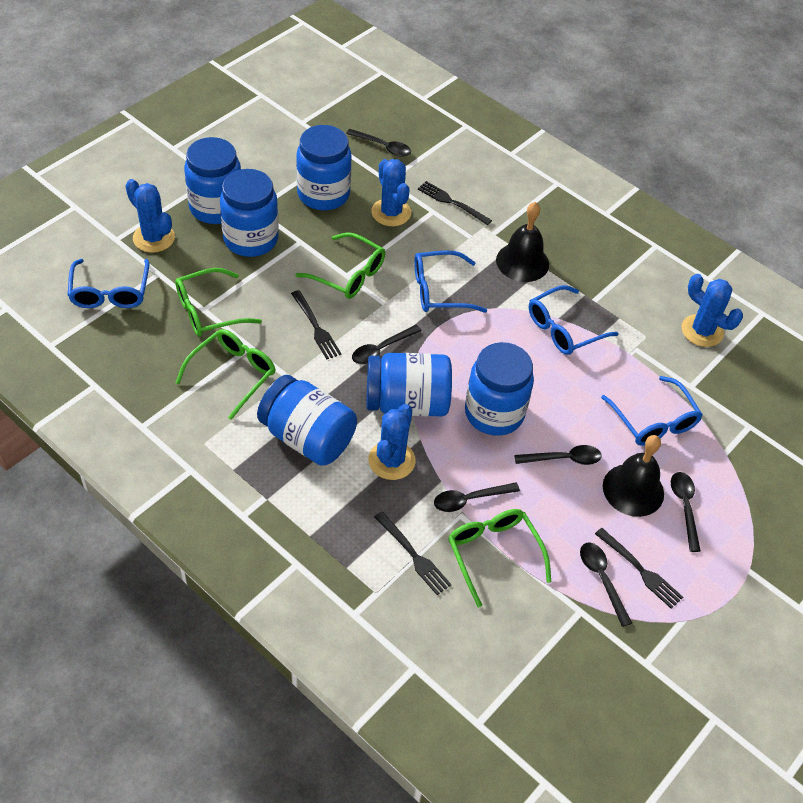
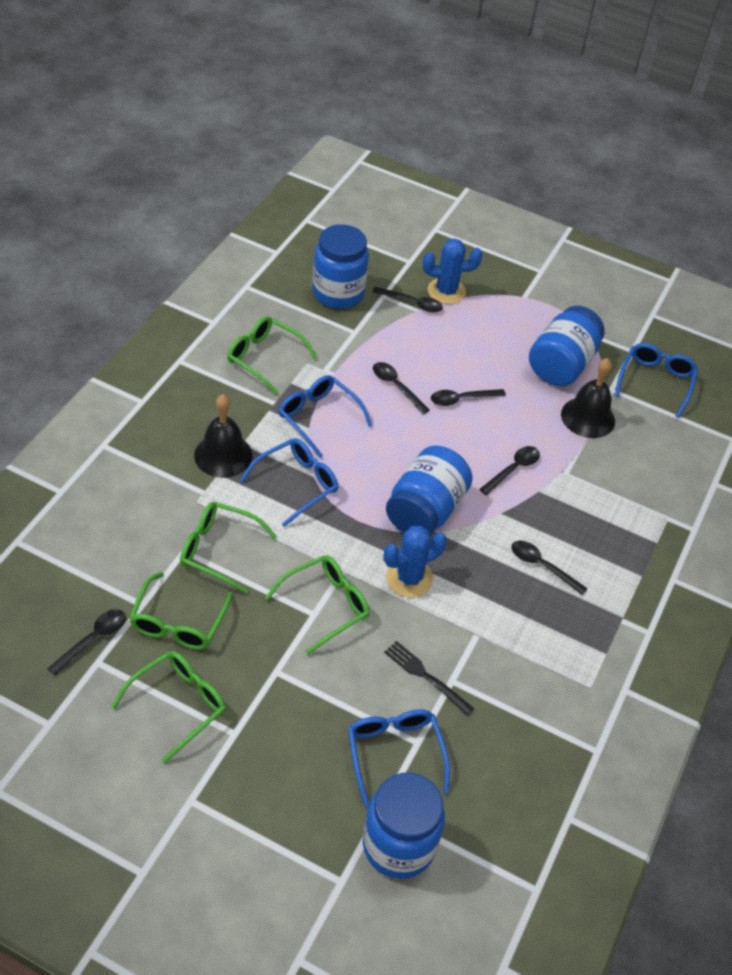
black fork: 4 -> 1
blue cactus: 4 -> 2
blue jar: 6 -> 4
green glasses: 4 -> 5

